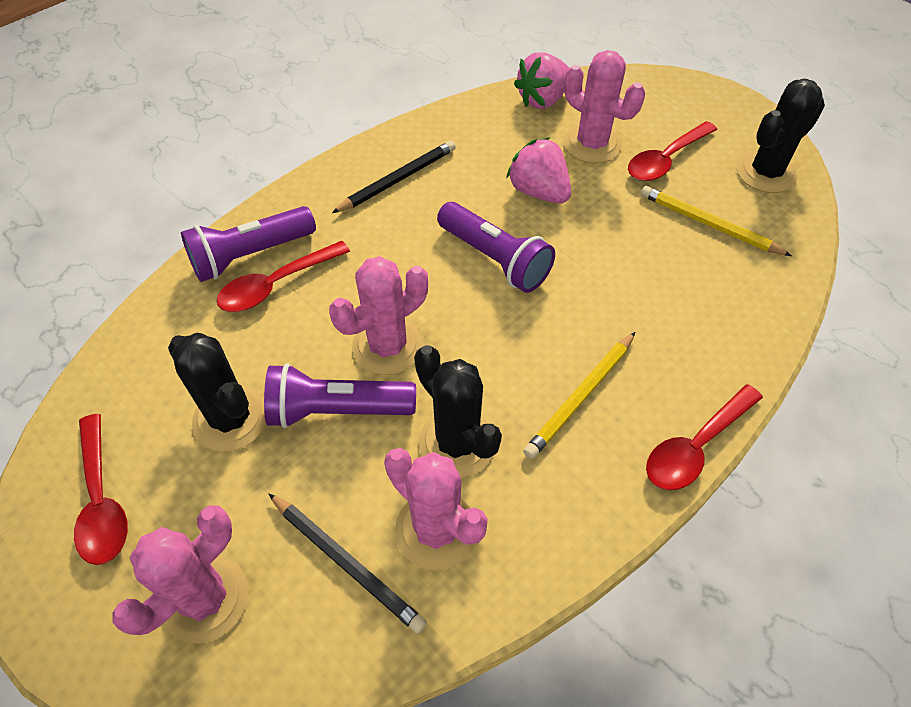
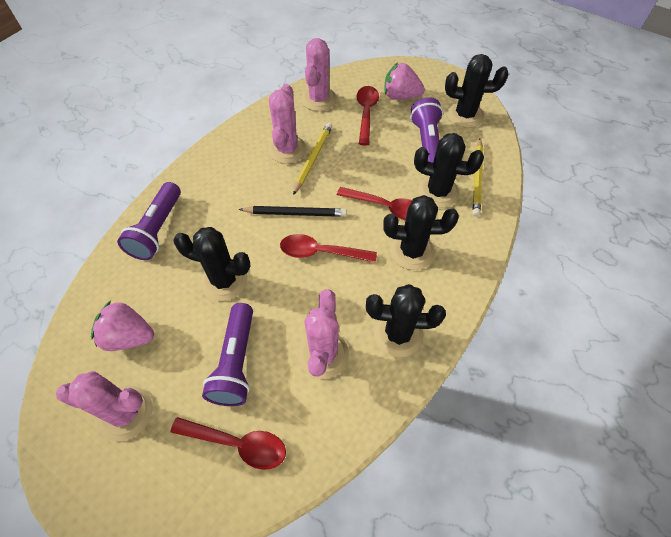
black cactus: 3 -> 5
black pencil: 2 -> 1

